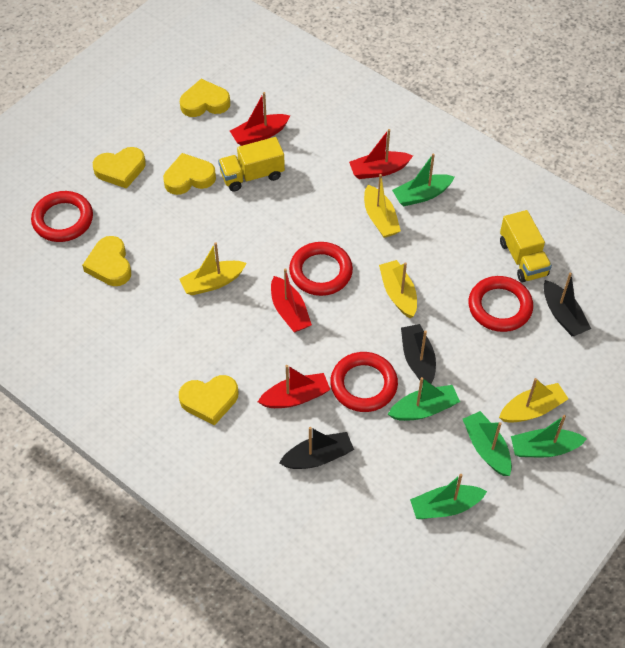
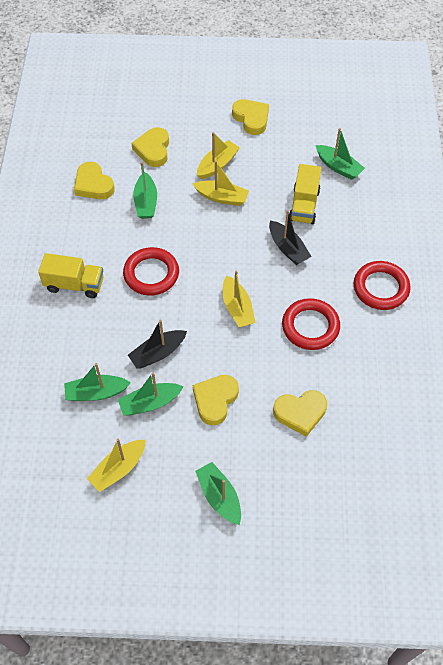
black boat: 3 -> 2
red boat: 4 -> 0
red ring: 4 -> 3

